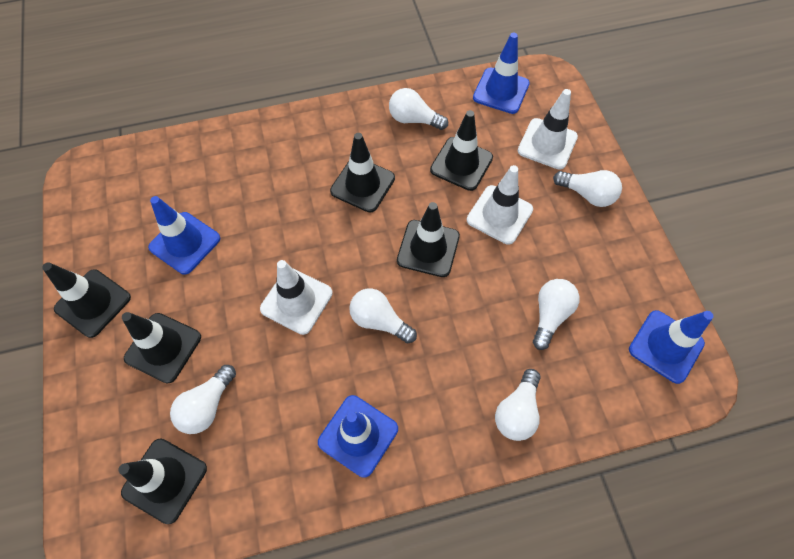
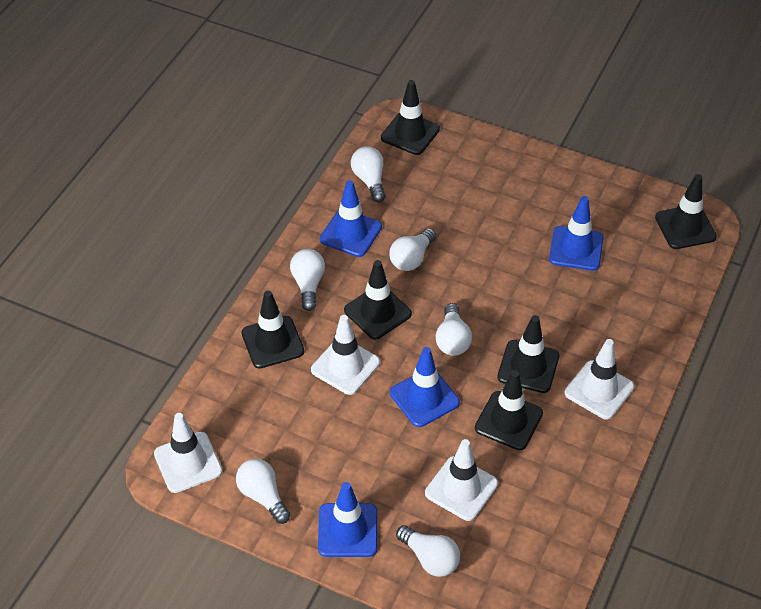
white traffic cone: 3 -> 4

